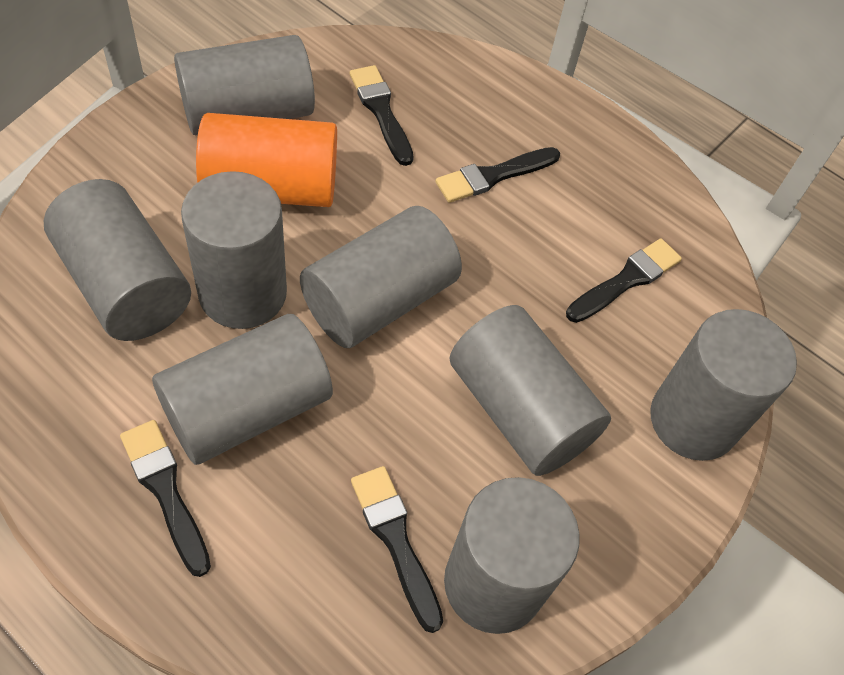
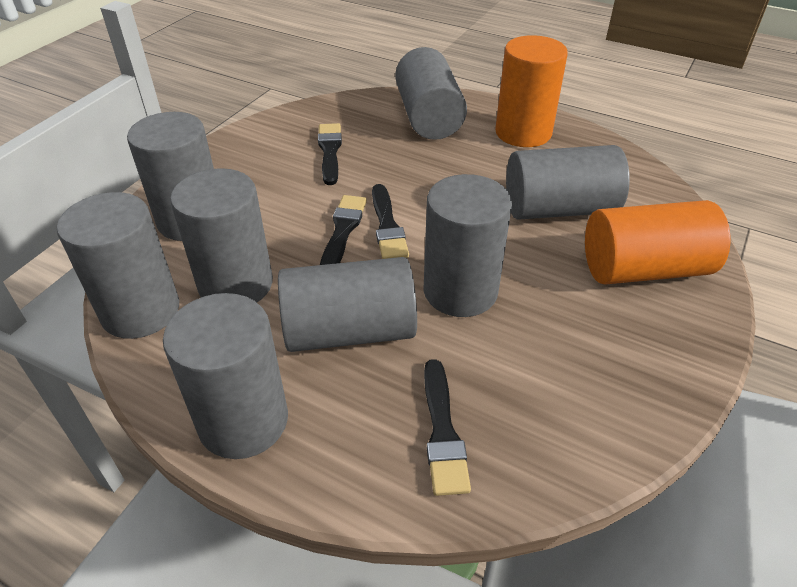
black brush: 5 -> 4
orange cylinder: 1 -> 2

